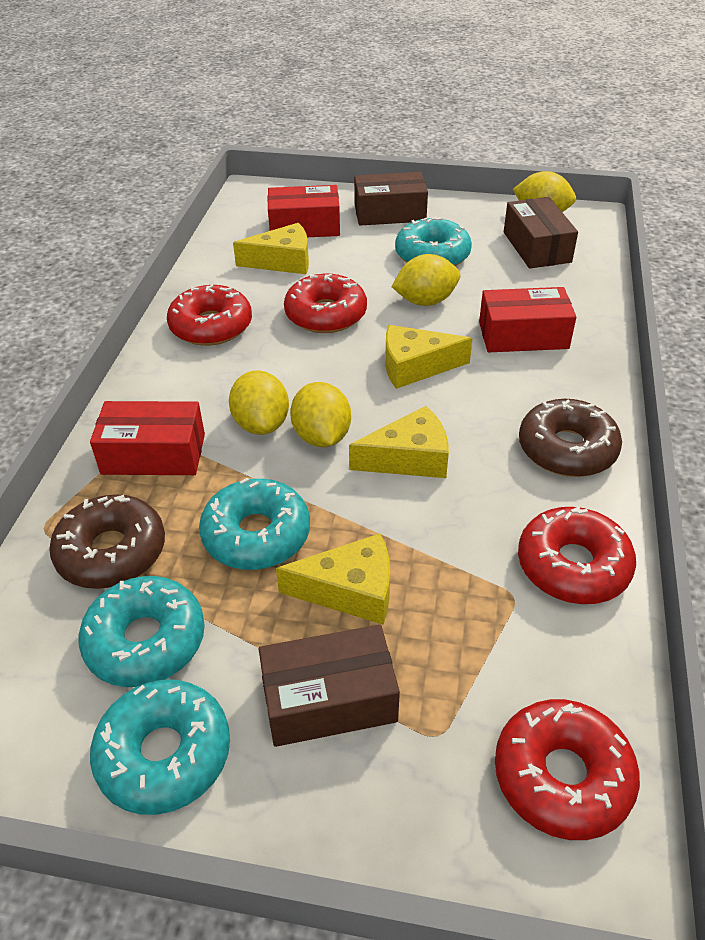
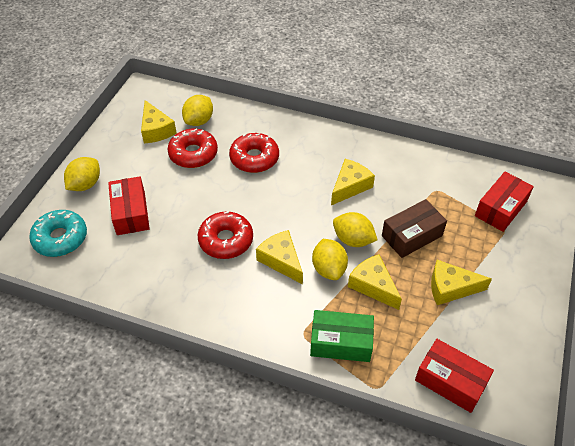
brown box: 3 -> 1
brown donut: 2 -> 0
green box: 0 -> 1
red donut: 4 -> 3
turquoise donut: 4 -> 1
yellow cheese: 4 -> 5

